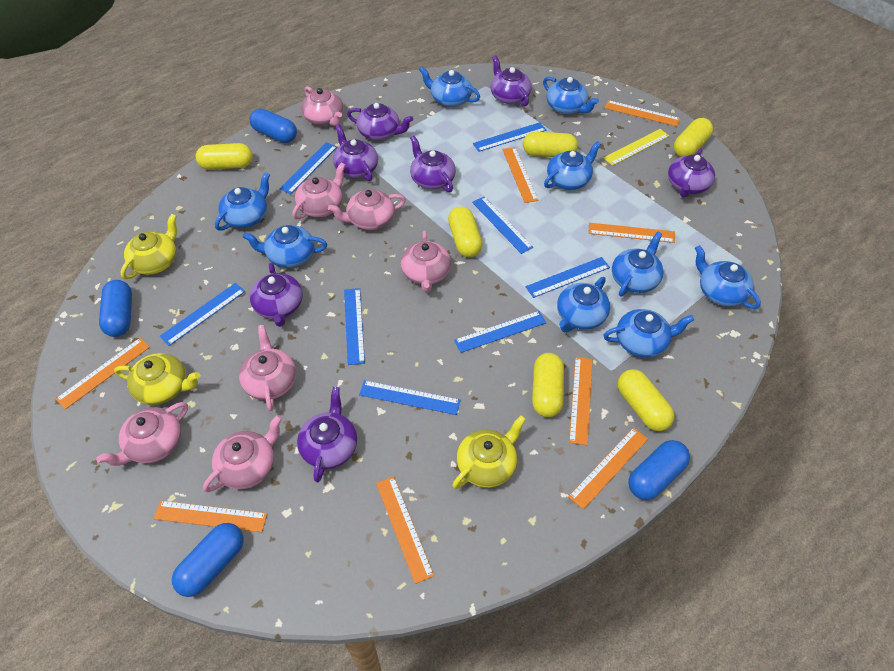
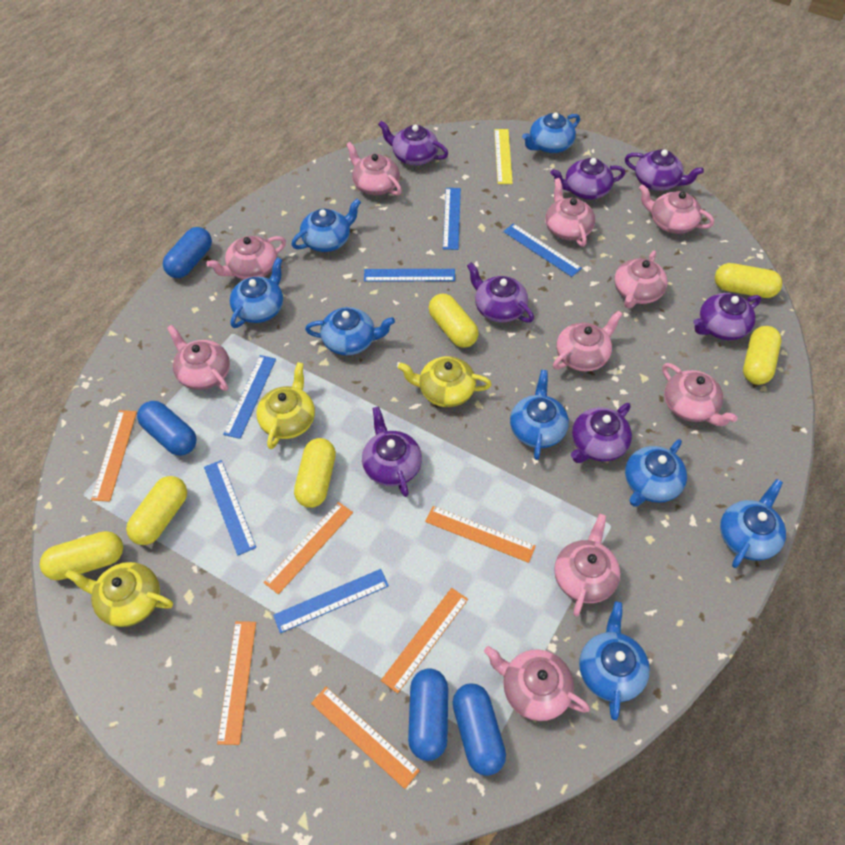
blue ruler: 8 -> 6
blue teapot: 9 -> 8
orange ruler: 8 -> 6
pink teapot: 7 -> 10

